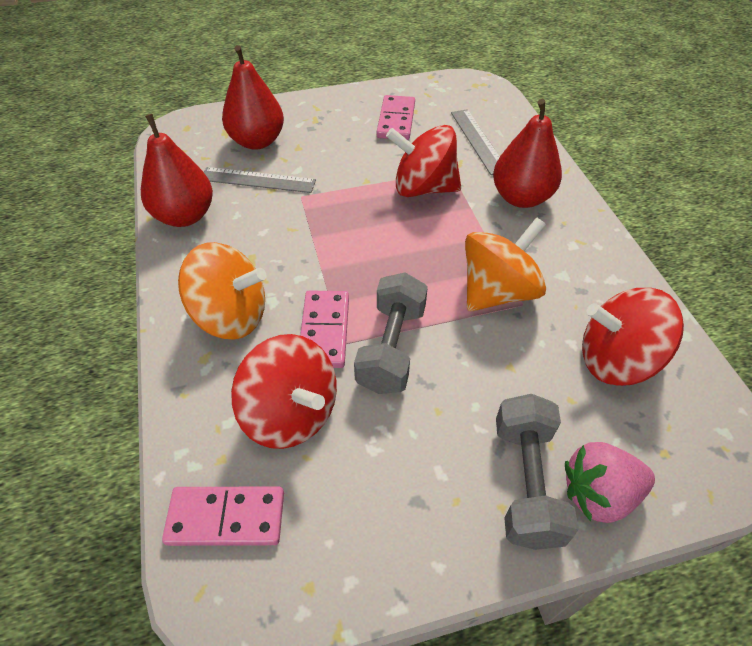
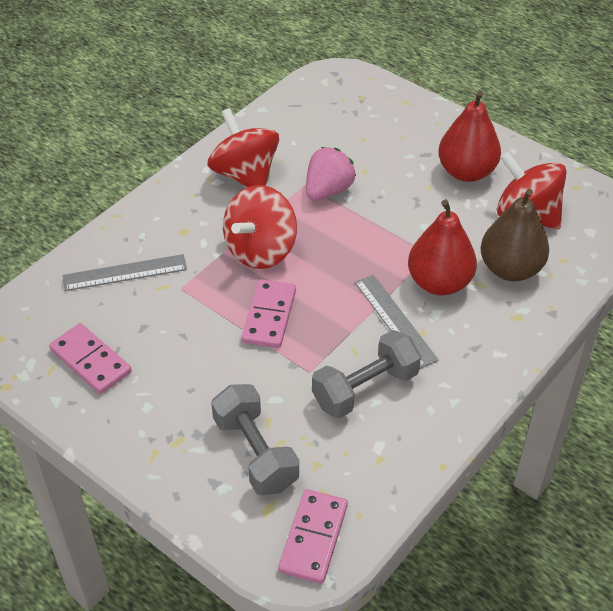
brown pear: 0 -> 1
orange spinning top: 2 -> 0
red pear: 3 -> 2

